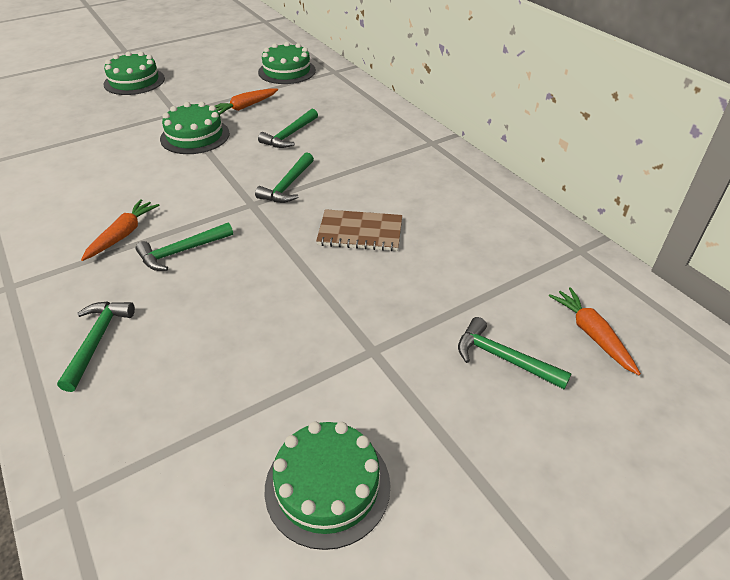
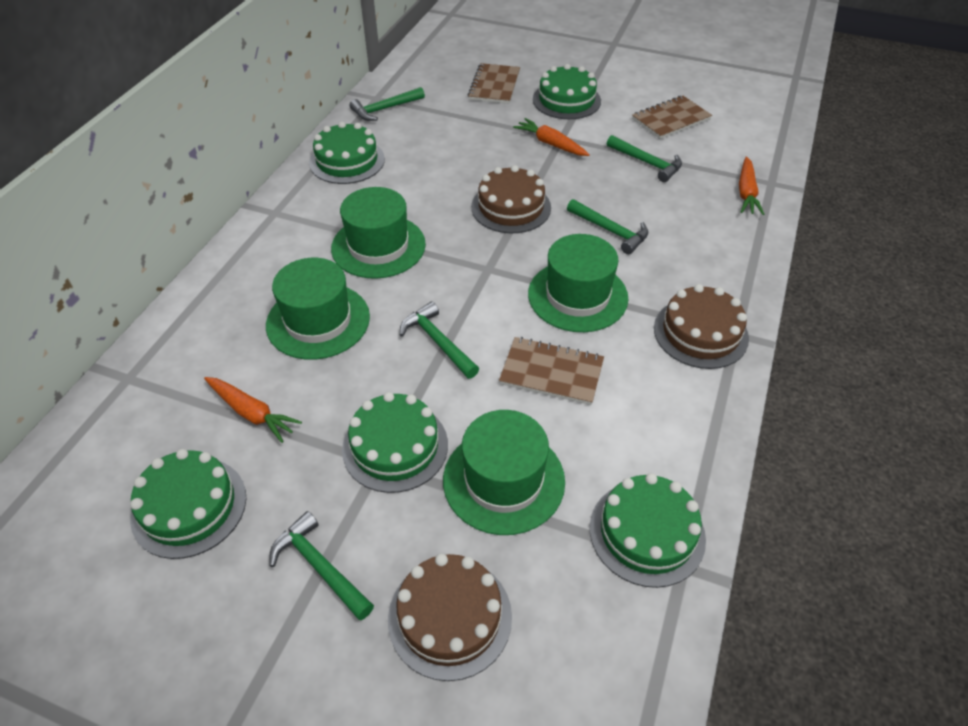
brown cake: 0 -> 3
brown notebook: 1 -> 3
green cake: 4 -> 5
green hat: 0 -> 4

